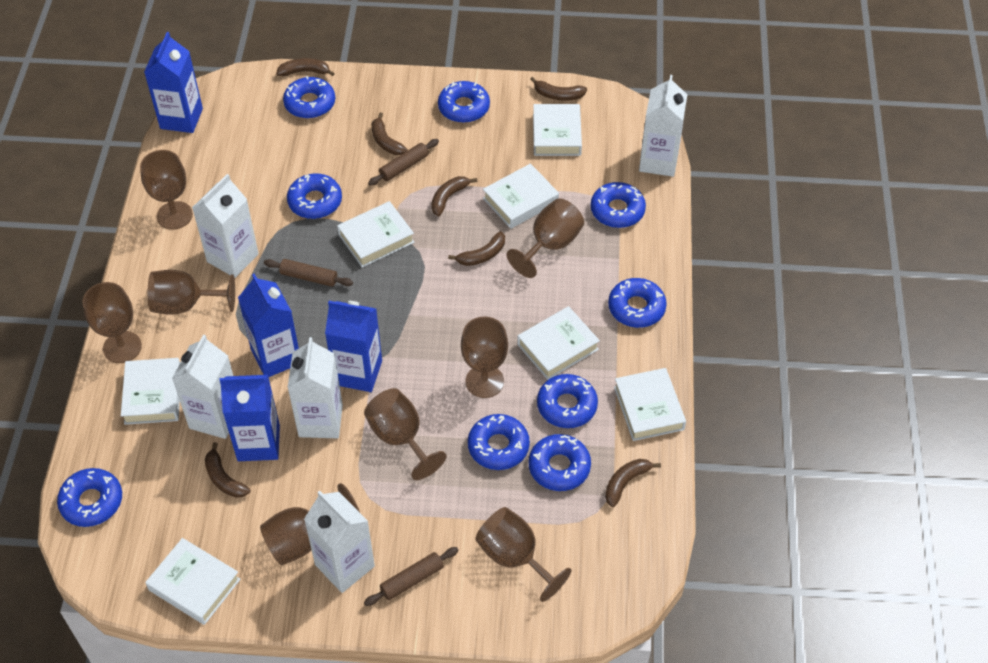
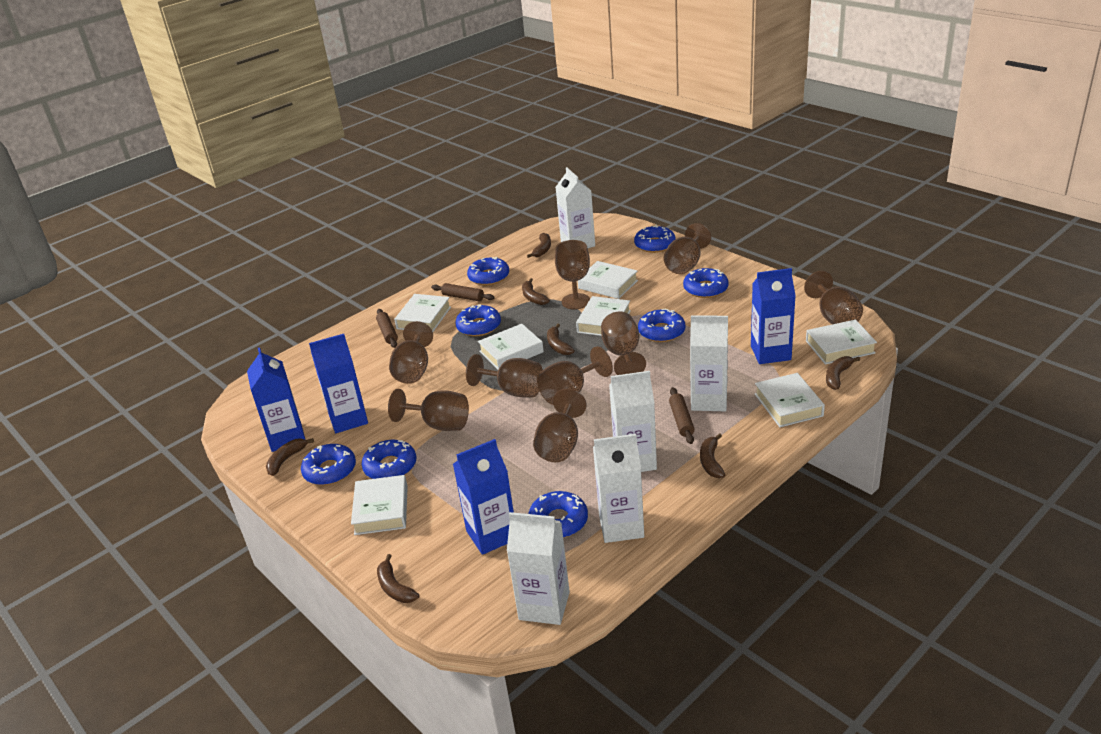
blue donut: 9 -> 8
brown goblet: 8 -> 9

